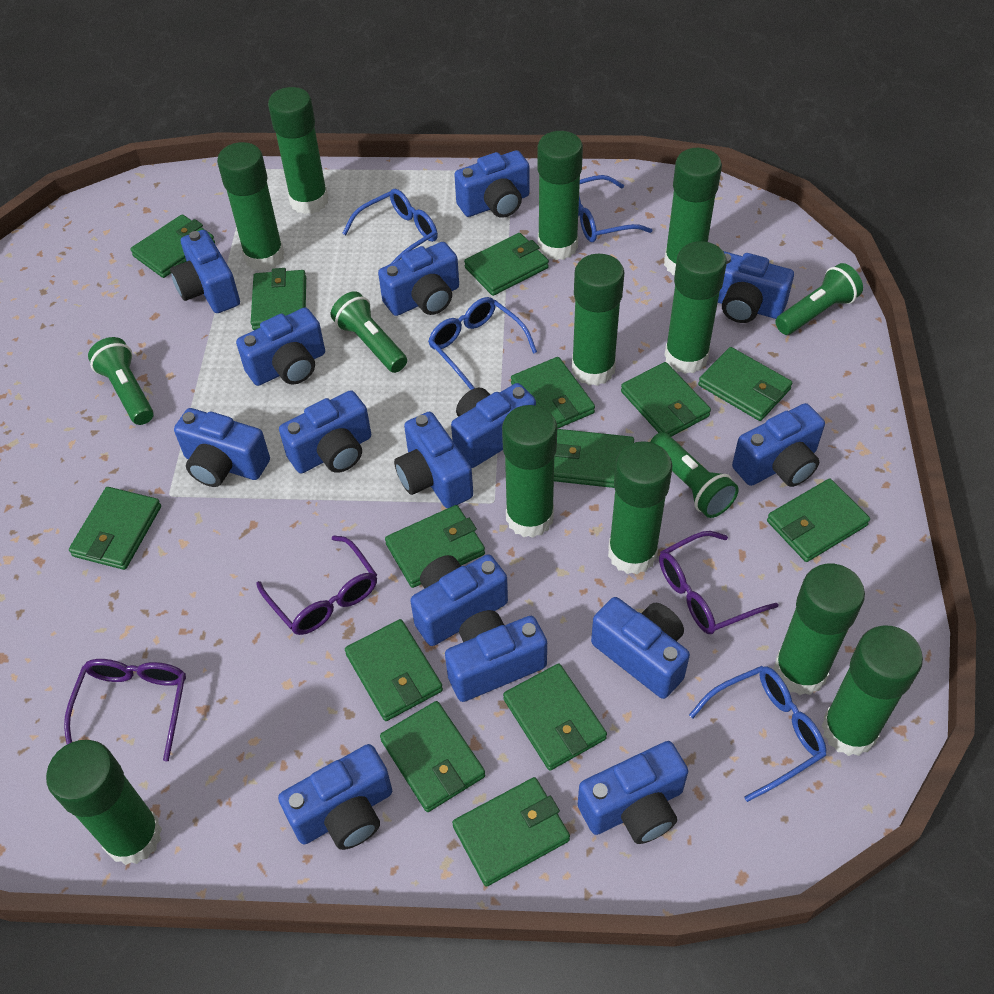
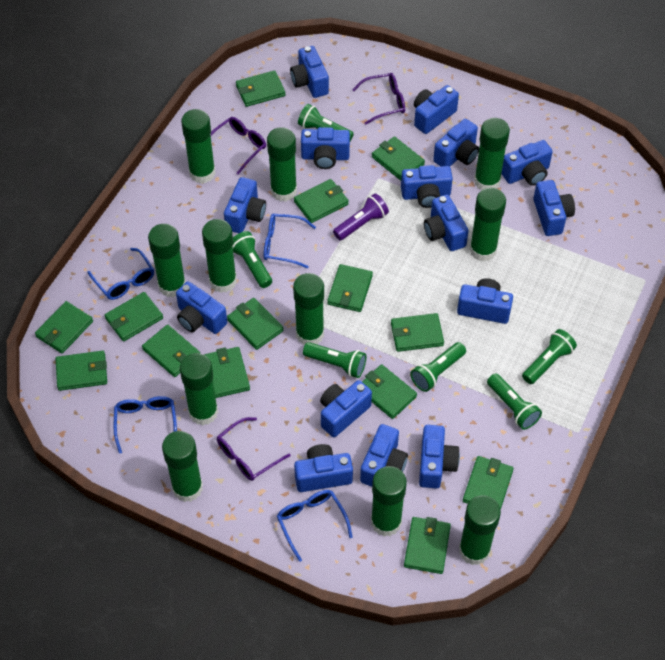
green flashlight: 4 -> 6
purple flashlight: 0 -> 1

